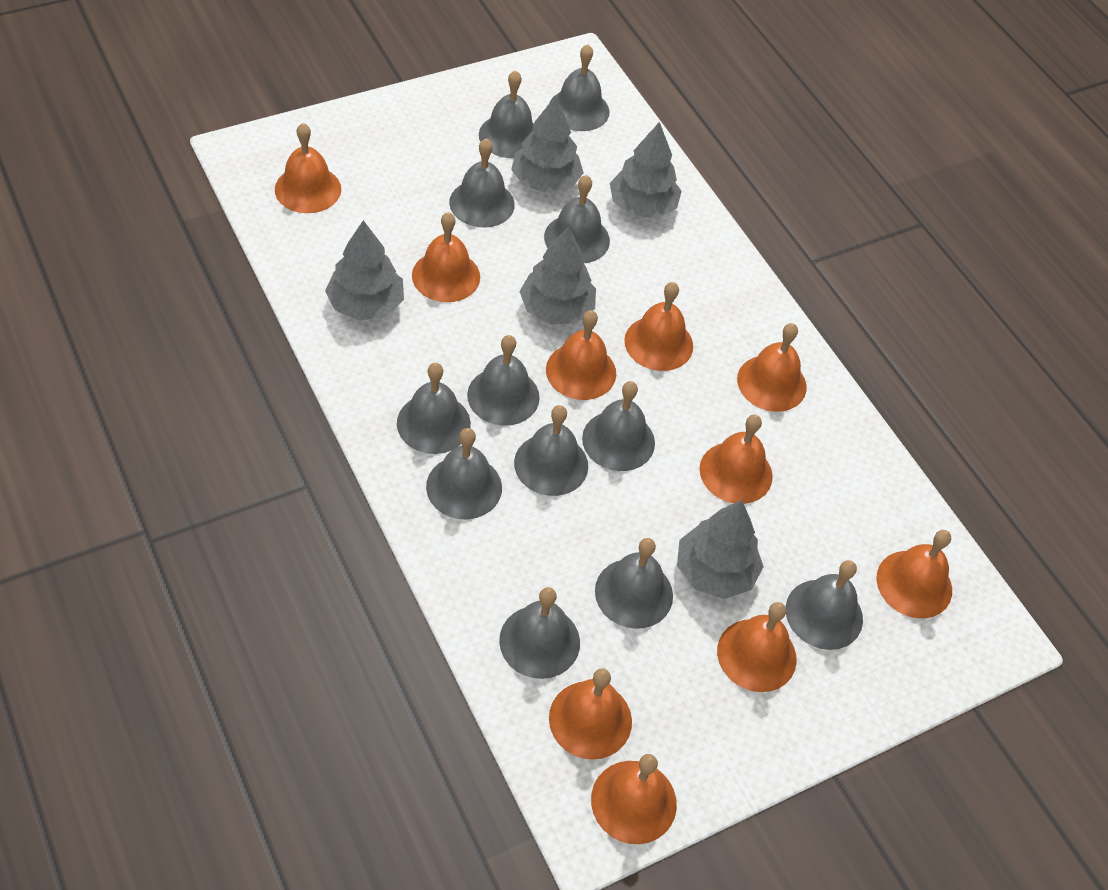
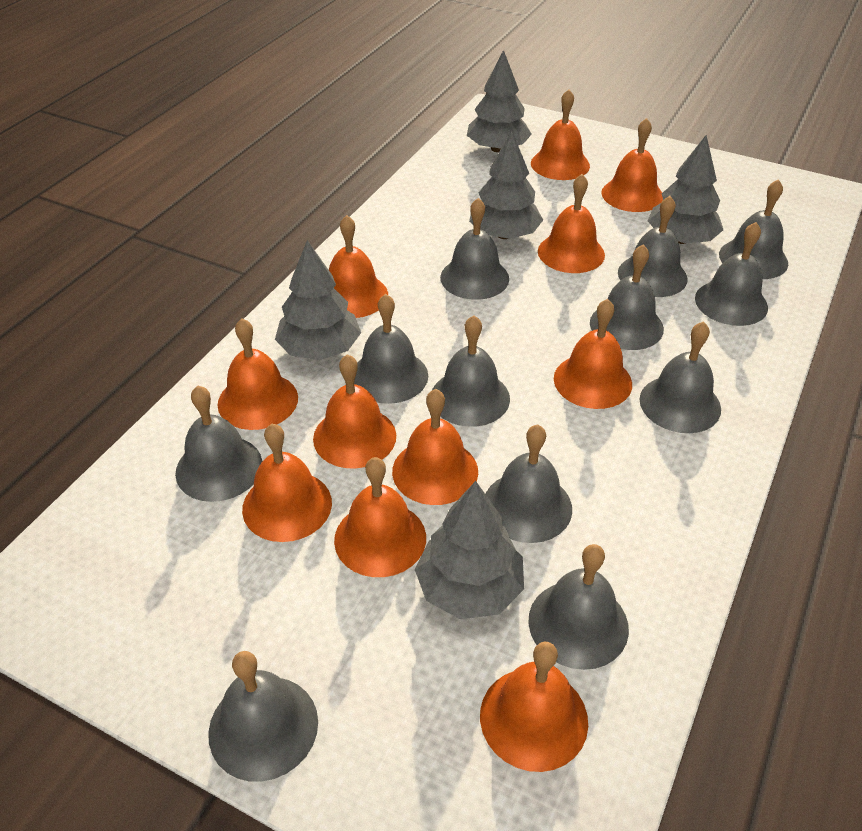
orange bell: 10 -> 11

